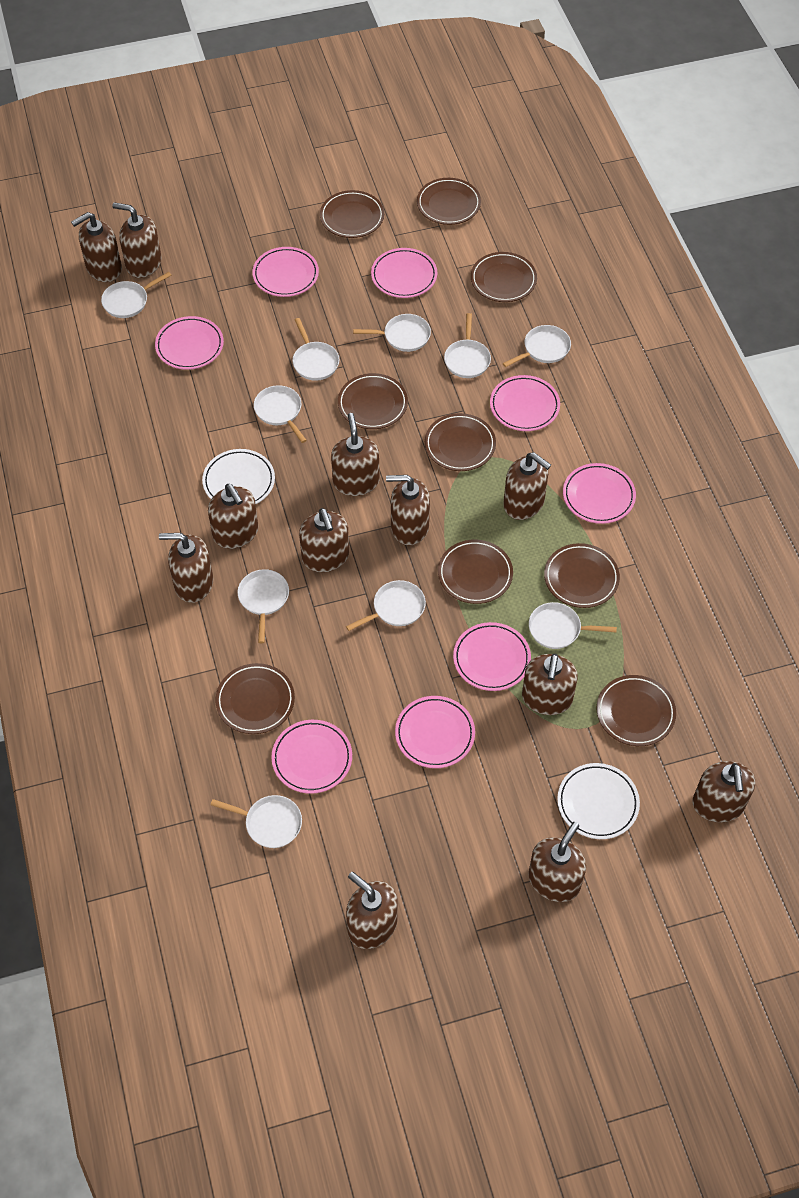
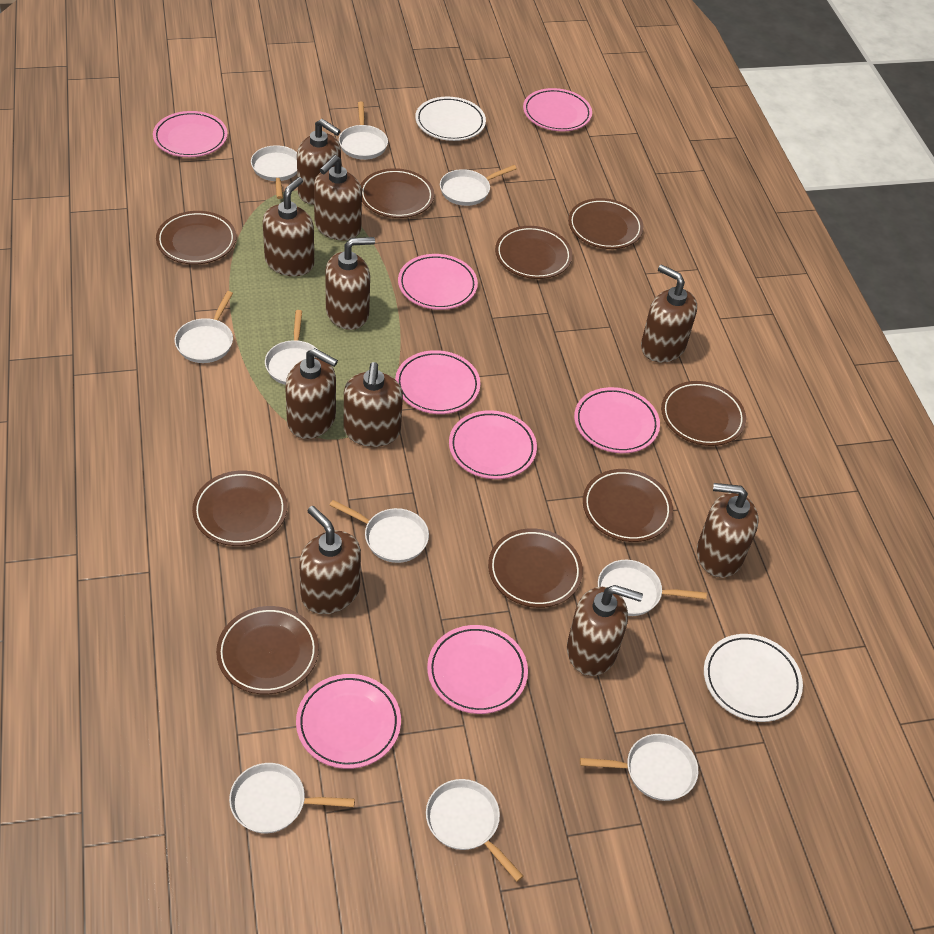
brown soap dispenser: 12 -> 10

